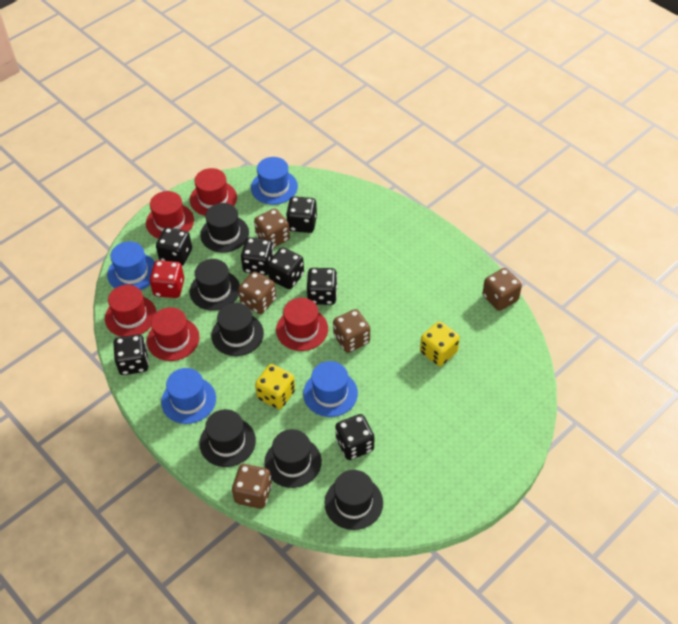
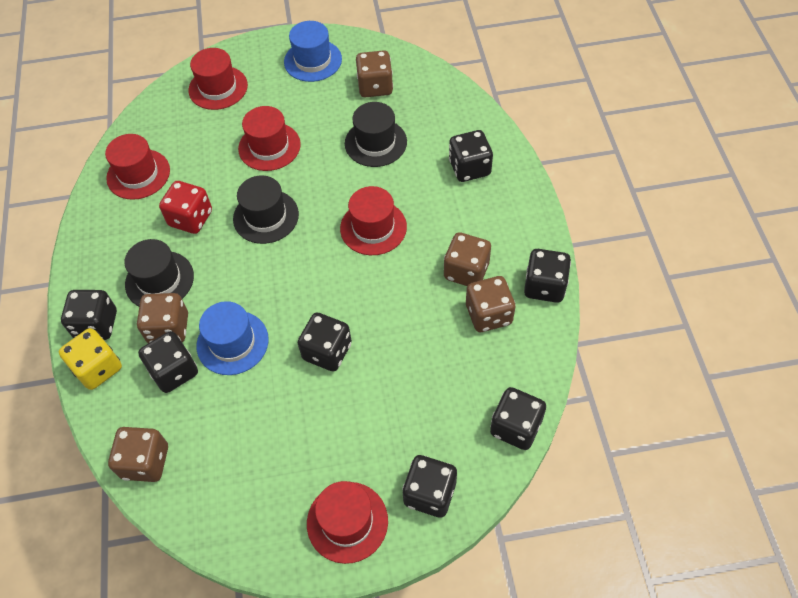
black hat: 6 -> 3
blue hat: 4 -> 2
yellow dice: 2 -> 1

